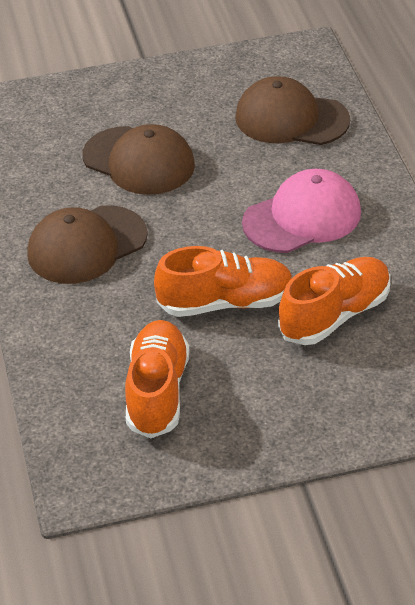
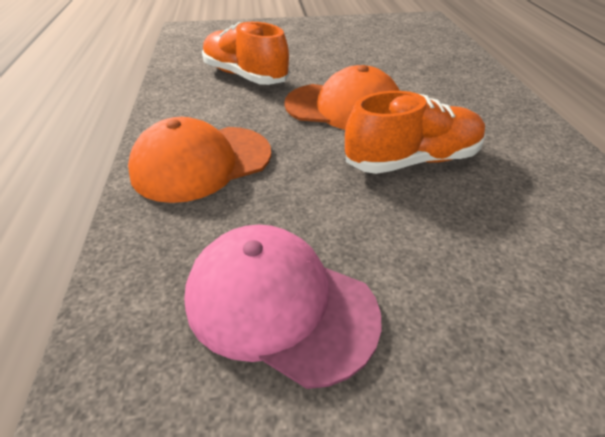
brown cap: 3 -> 0
orange cap: 0 -> 2
orange shoe: 3 -> 2

